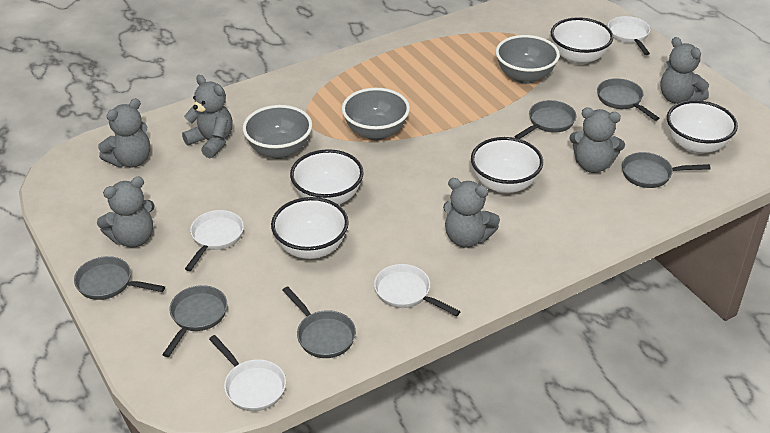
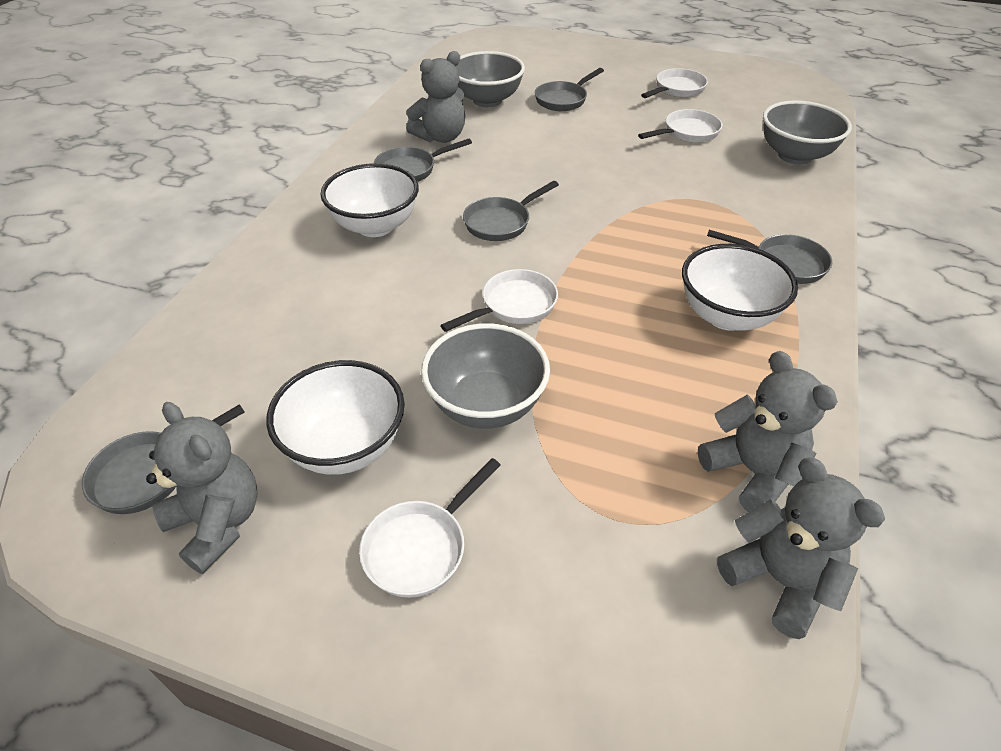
grey pan: 6 -> 5
grey teddy bear: 6 -> 4
white bowl: 5 -> 3

